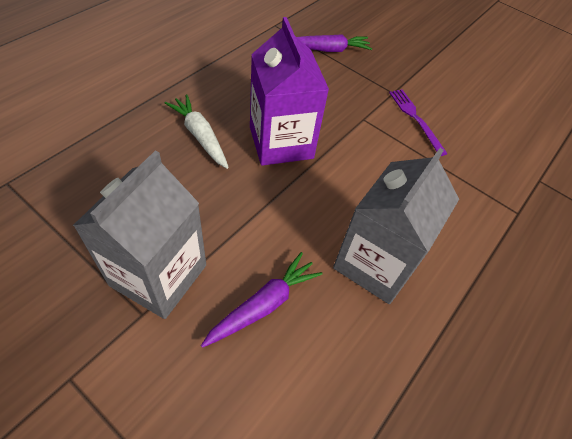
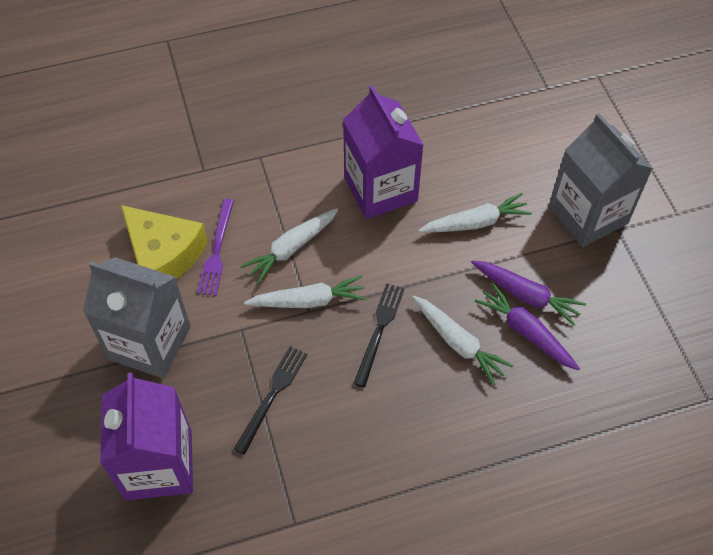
black fork: 0 -> 2
purple carton: 1 -> 2
white carrot: 1 -> 4
yellow cheese: 0 -> 1

